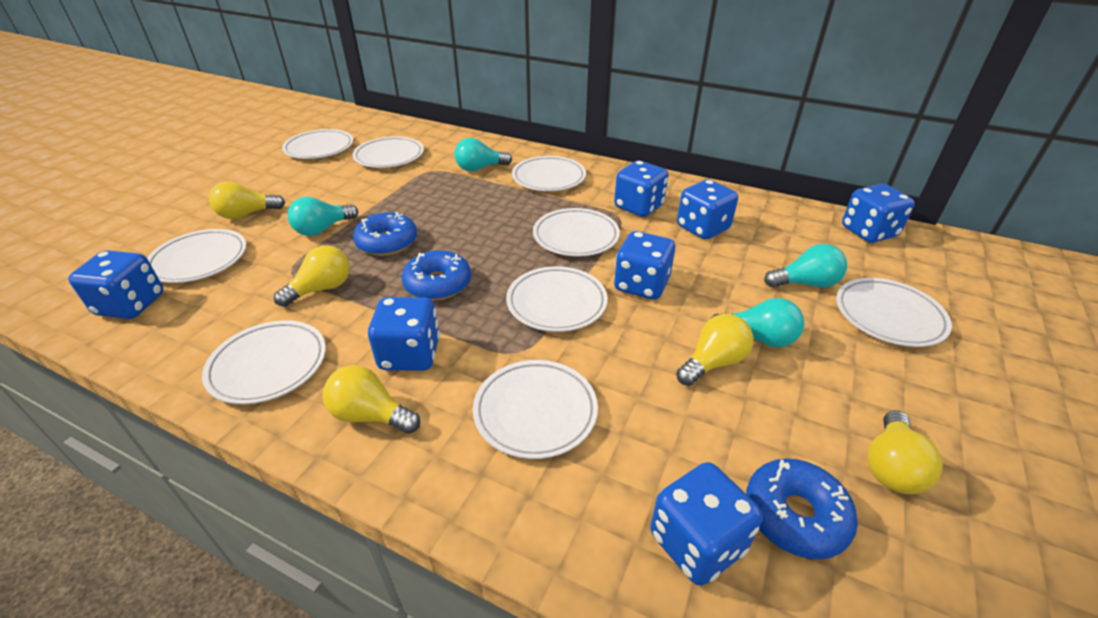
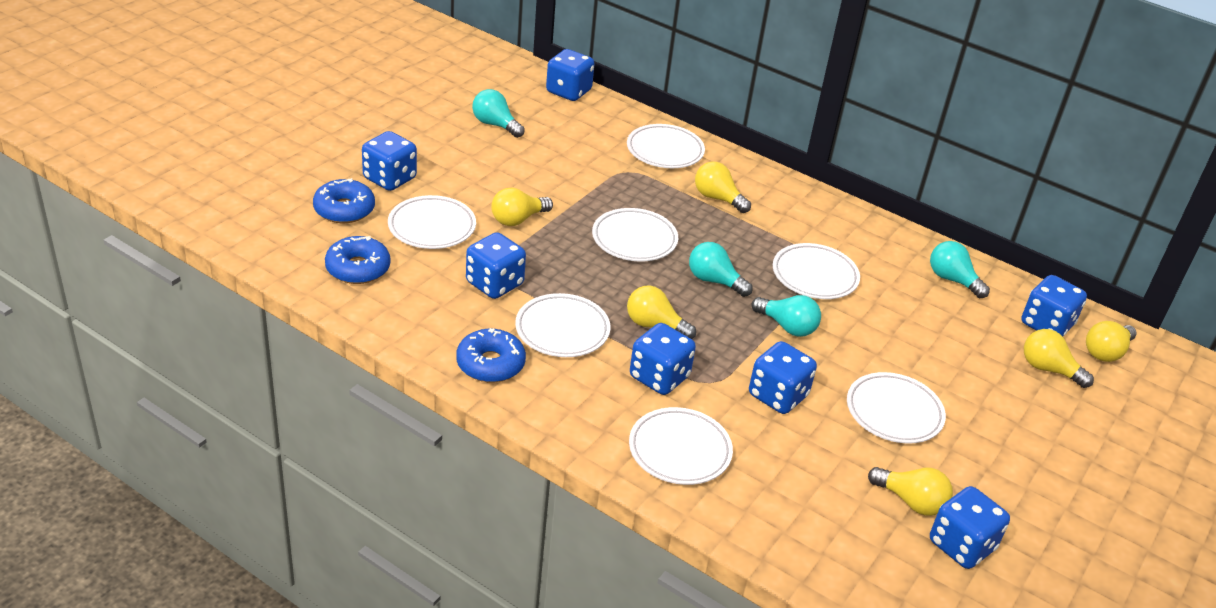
white plate: 9 -> 7
yellow light bulb: 5 -> 6

